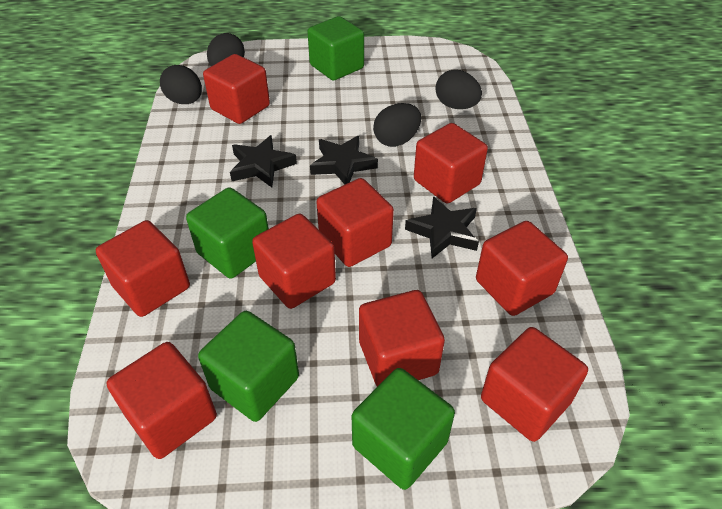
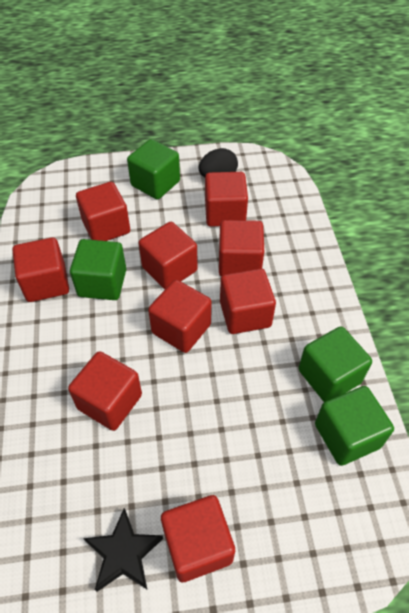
black egg: 4 -> 1
black star: 3 -> 1

